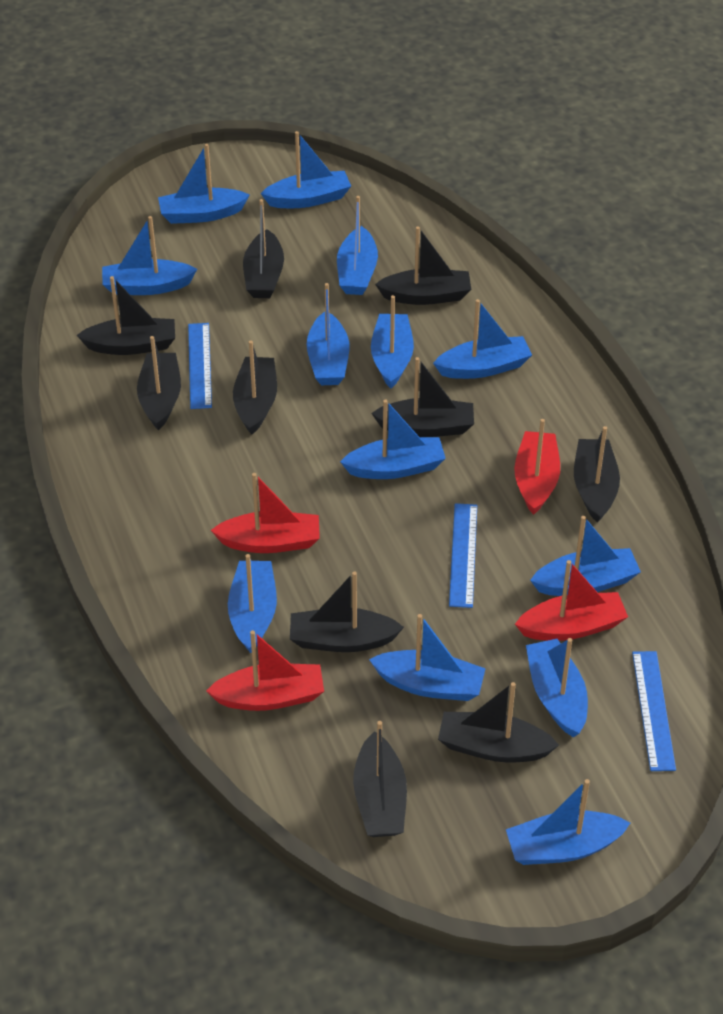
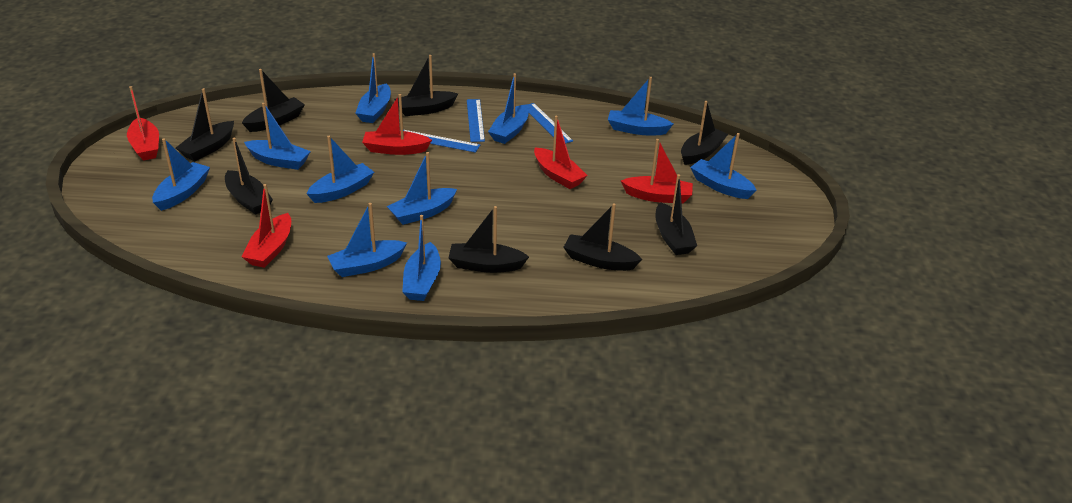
black boat: 10 -> 8
blue boat: 13 -> 10
red boat: 4 -> 5

